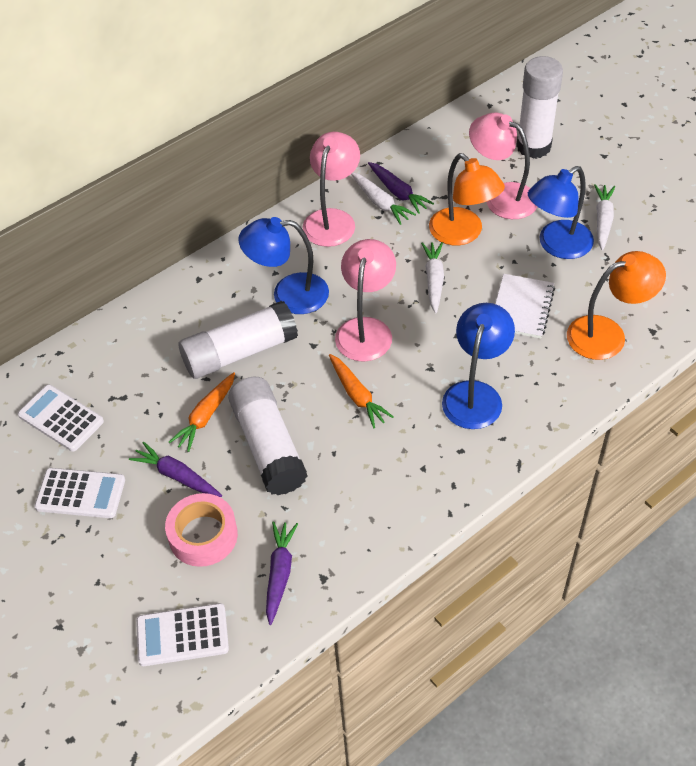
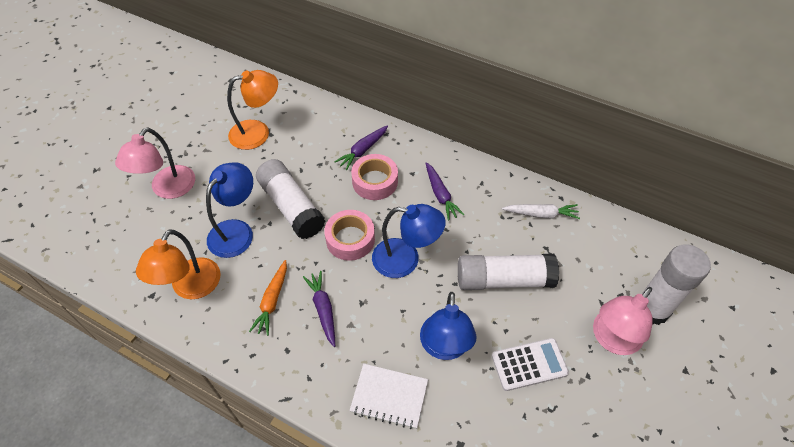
orange carrot: 2 -> 1
pink lamp: 3 -> 2
pink tape: 1 -> 2
white calculator: 3 -> 1
white carrot: 3 -> 1

